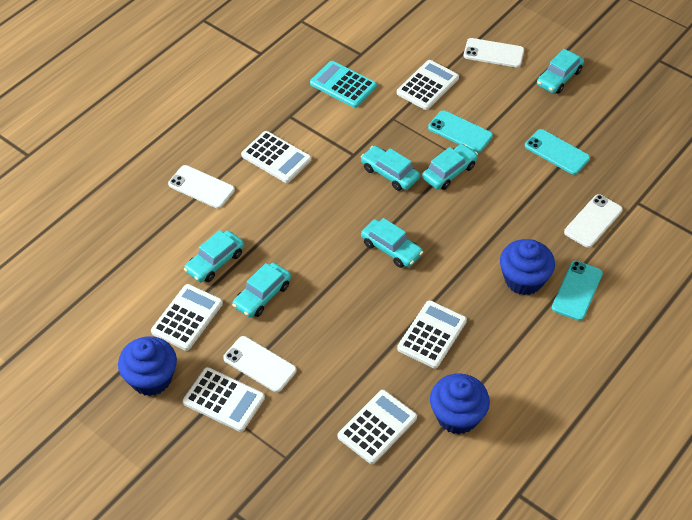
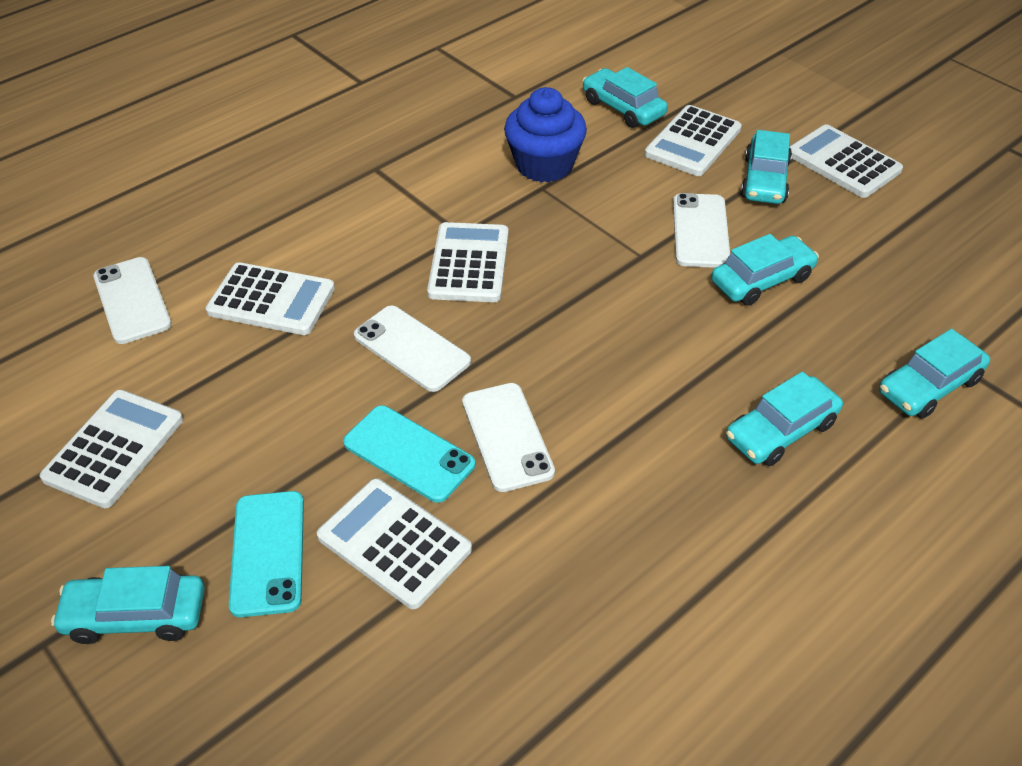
blue cupcake: 3 -> 1
turquoise calculator: 1 -> 0
turquoise phone: 3 -> 2

